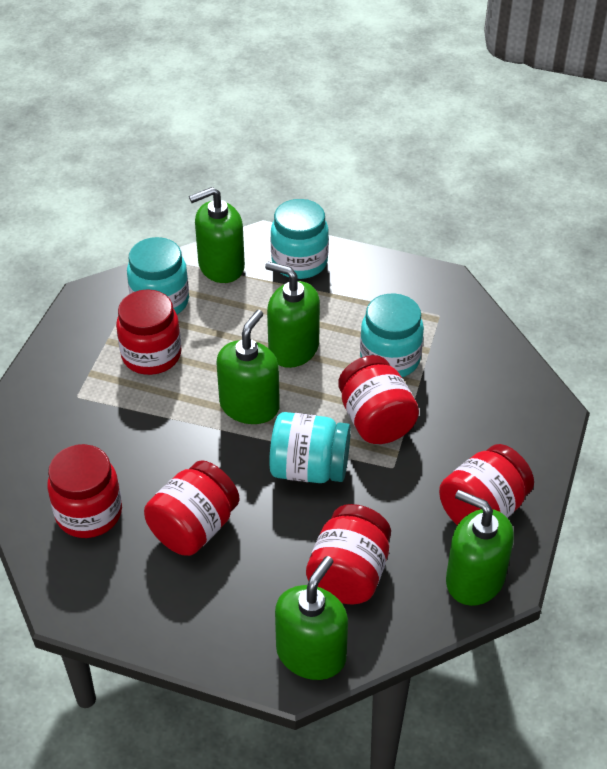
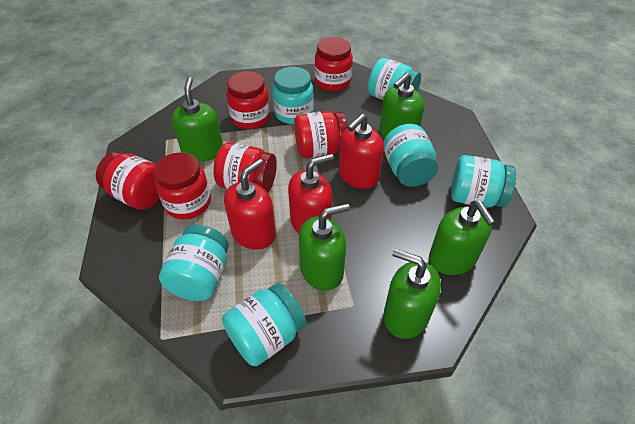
red soap dispenser: 0 -> 3
turquoise jar: 4 -> 6

